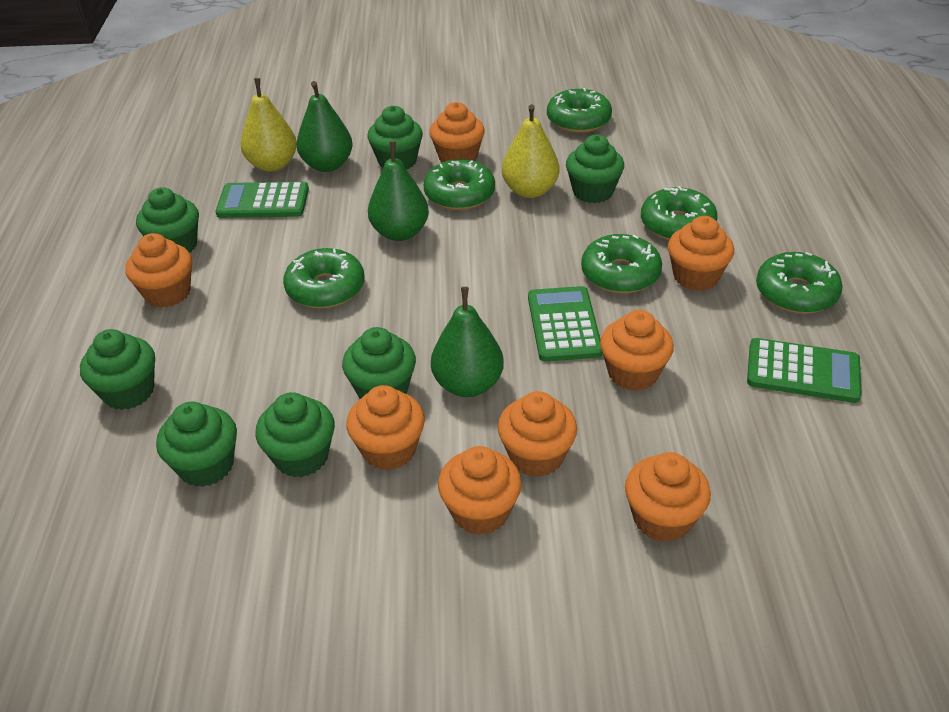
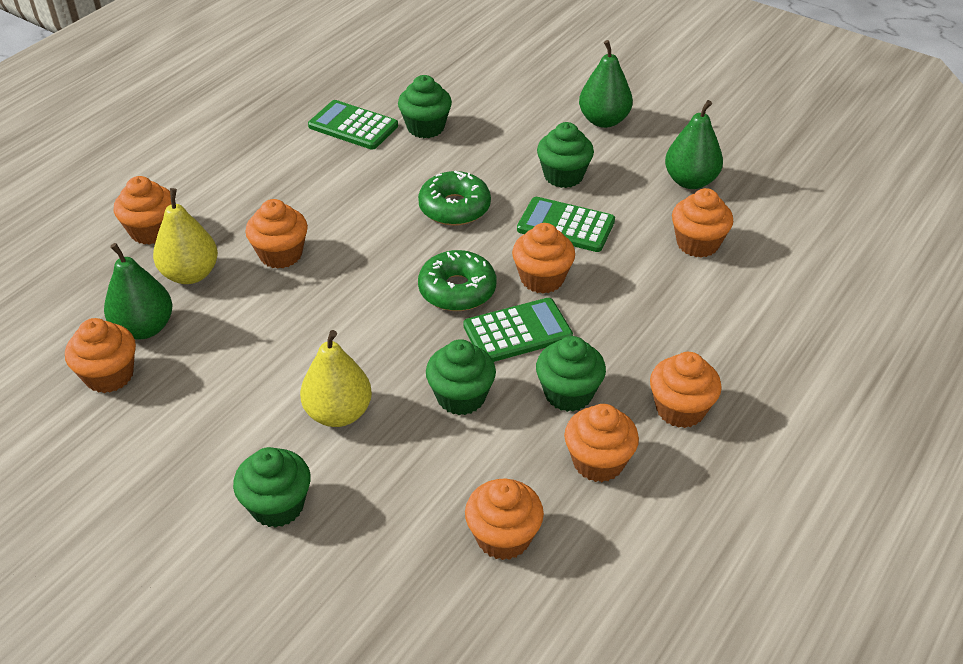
green cupcake: 7 -> 5
green donut: 6 -> 2

